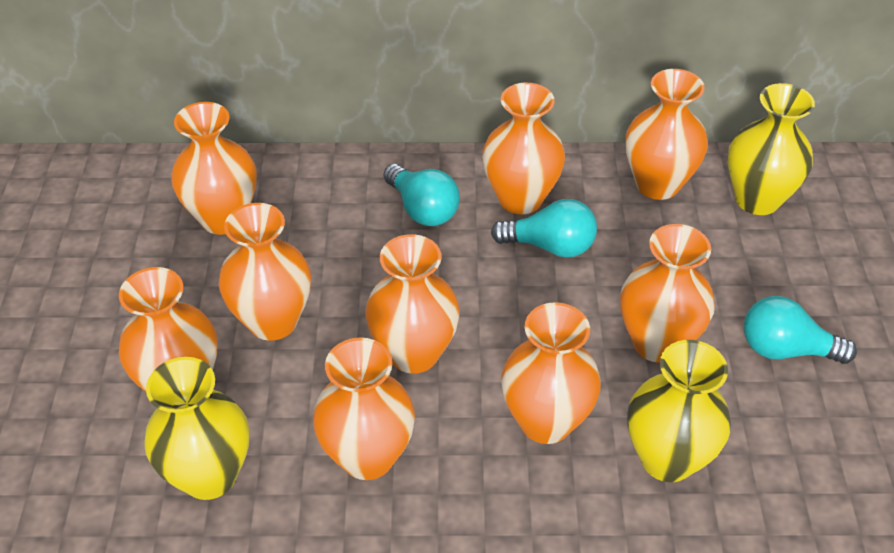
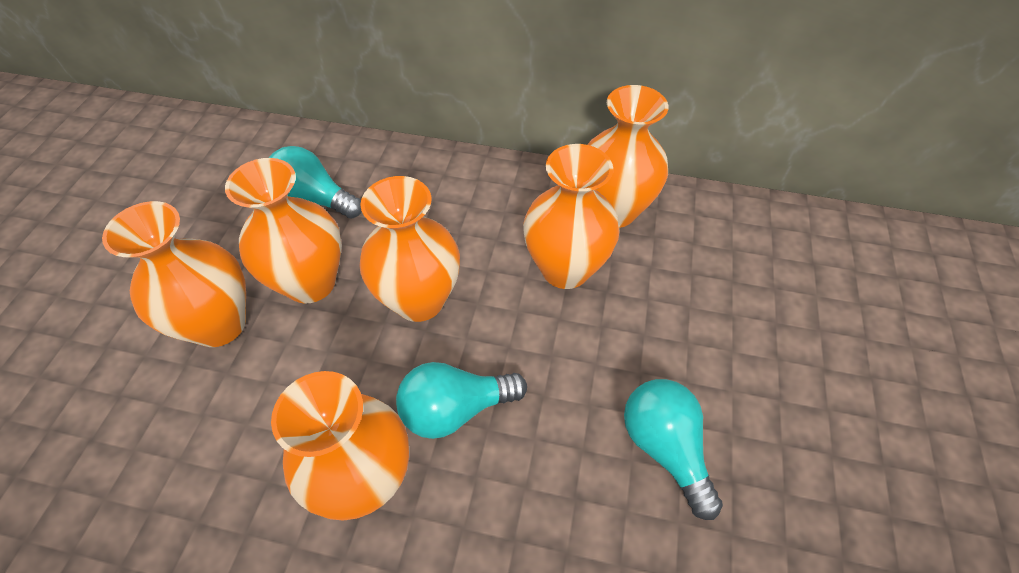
orange vase: 9 -> 6
yellow vase: 3 -> 0

